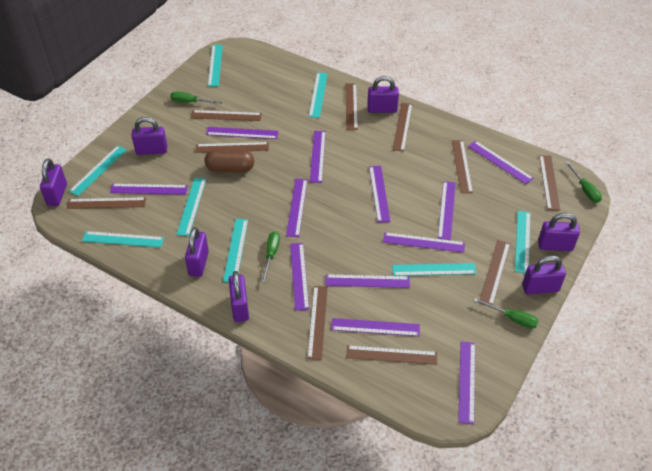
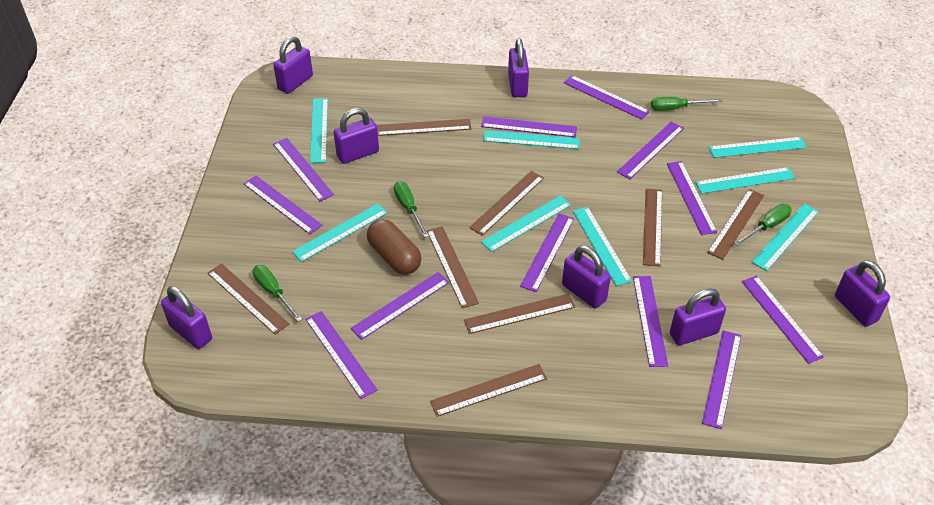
brown ruler: 10 -> 8

